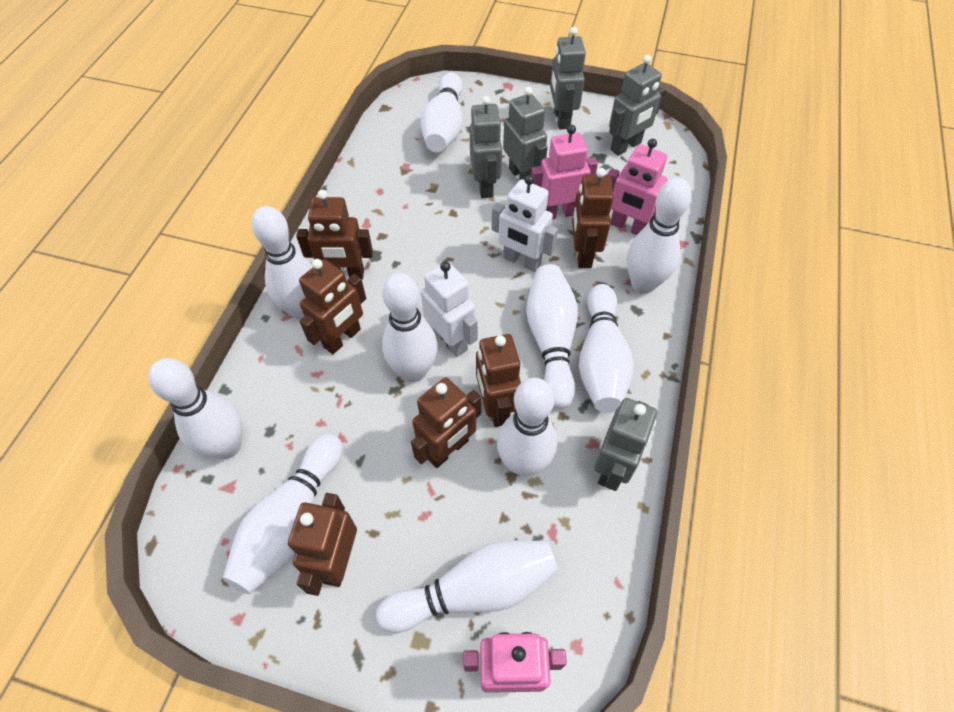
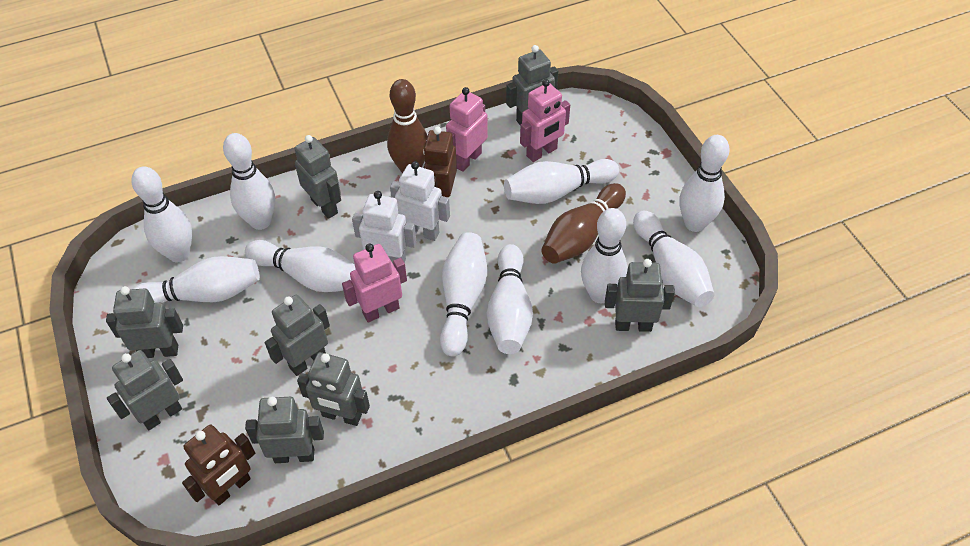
brown bowling pin: 0 -> 2
brown robot: 6 -> 2
grey robot: 5 -> 8

